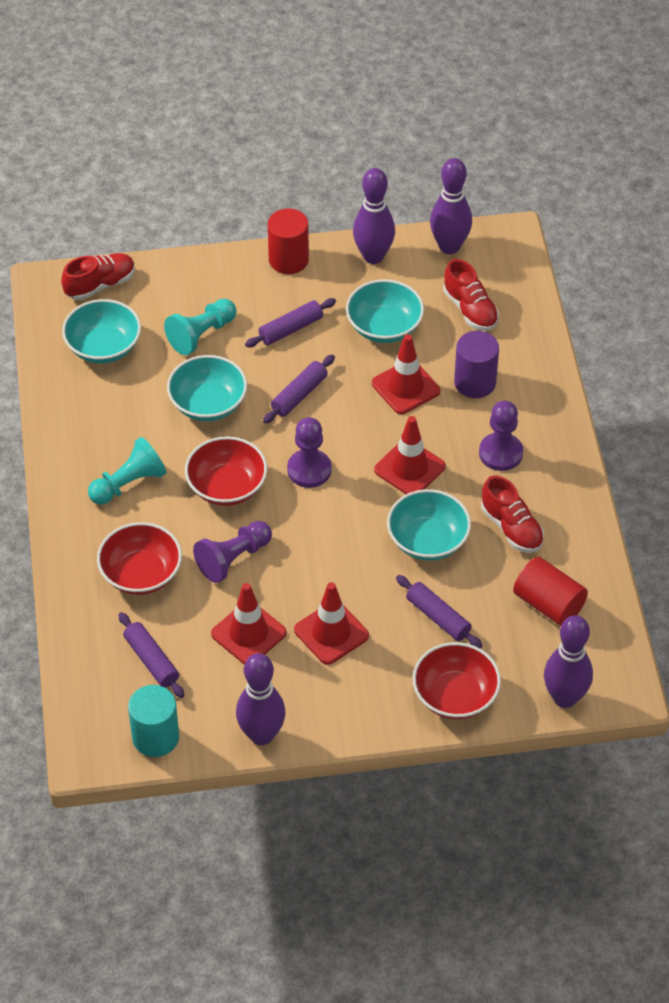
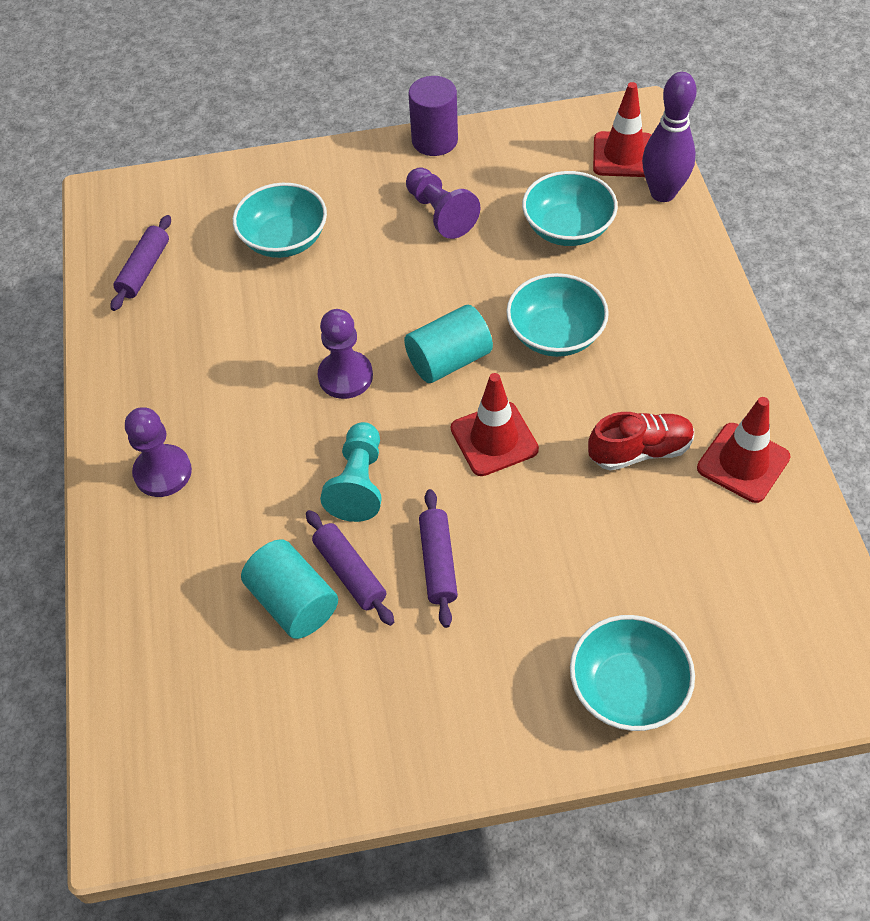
purple bowling pin: 4 -> 1
purple rolling pin: 4 -> 3
red bowl: 3 -> 0
red cylinder: 2 -> 0
red shoe: 3 -> 1
red traffic cone: 4 -> 3
turquoise cylinder: 1 -> 2
turquoise pawn: 2 -> 1

